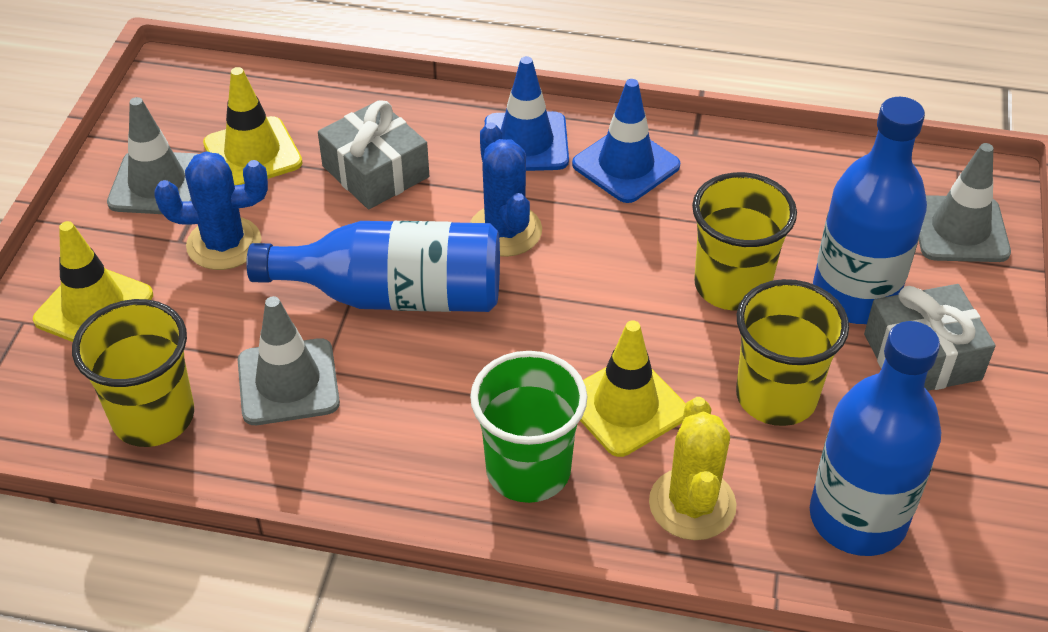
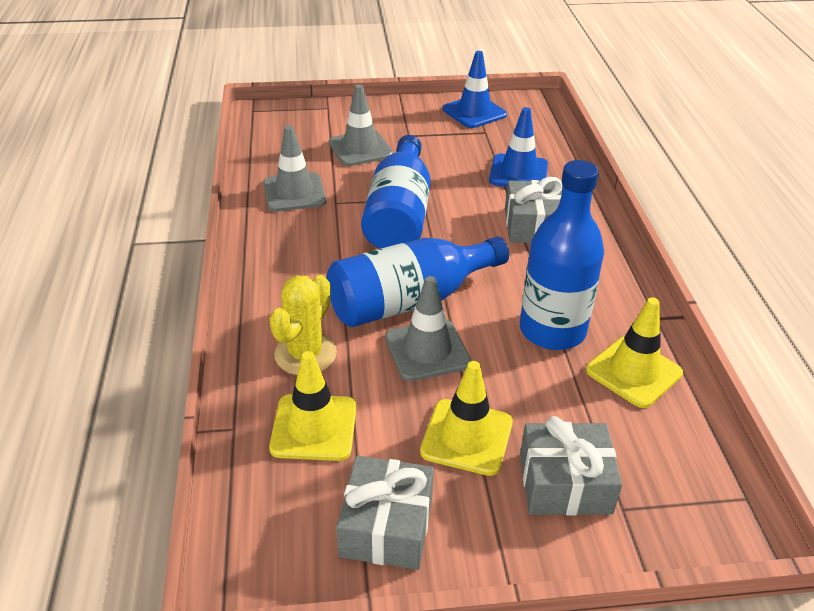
blue cactus: 2 -> 0
green cup: 1 -> 0
grey gift: 2 -> 3
yellow cup: 3 -> 0

